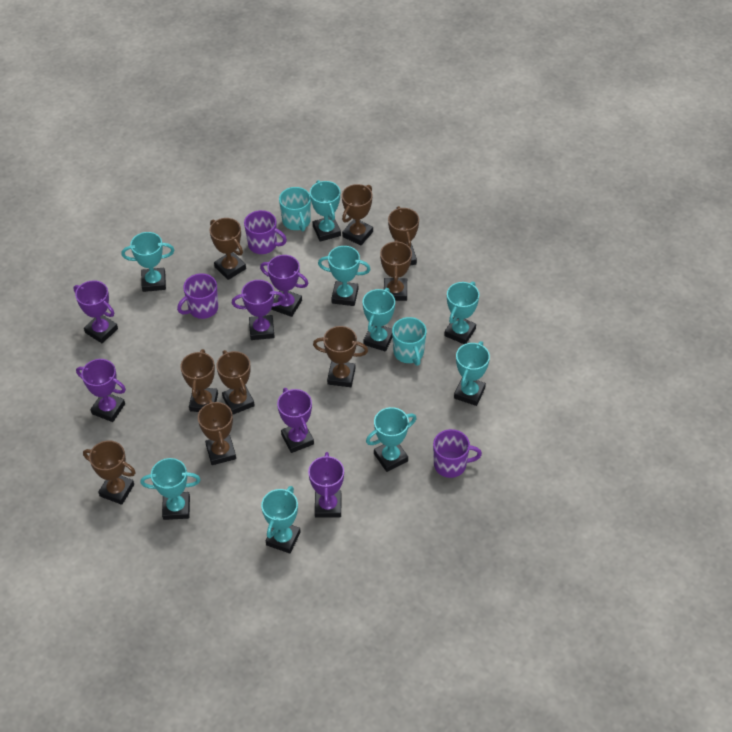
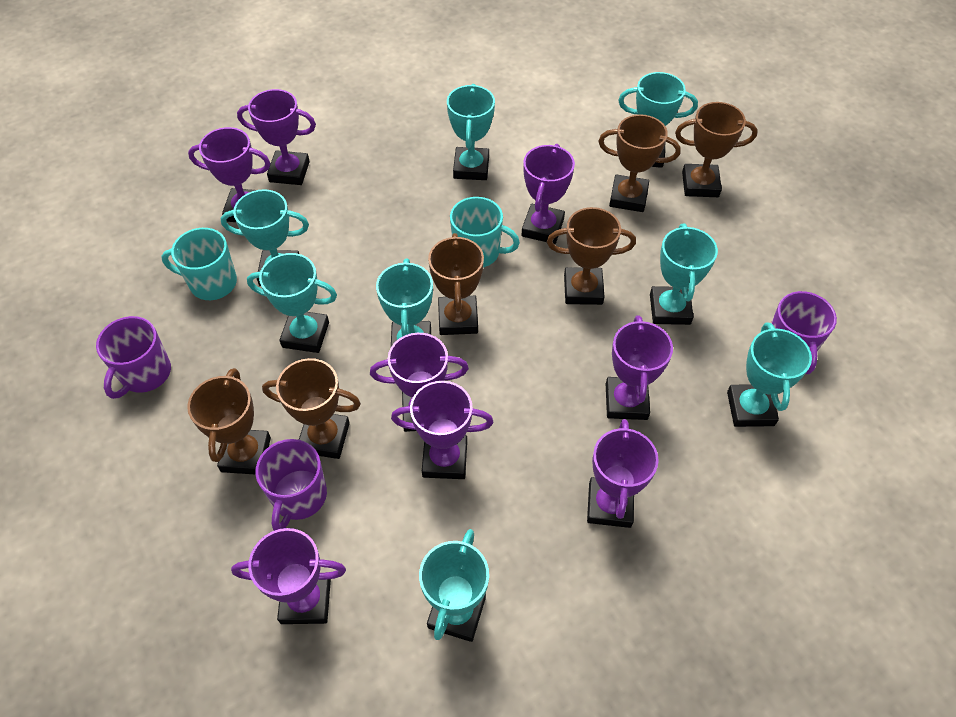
brown trophy: 9 -> 6
purple trophy: 6 -> 8
turquoise trophy: 9 -> 8

